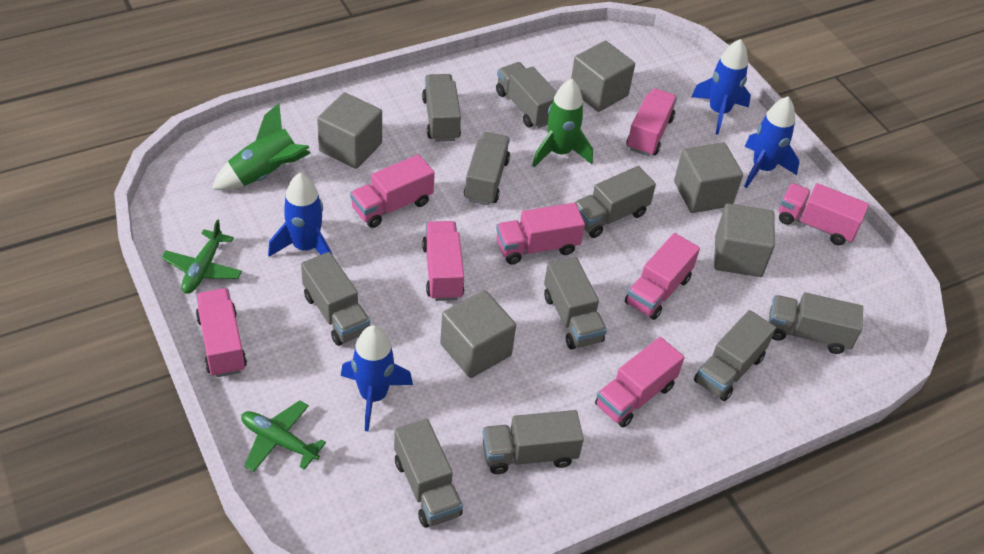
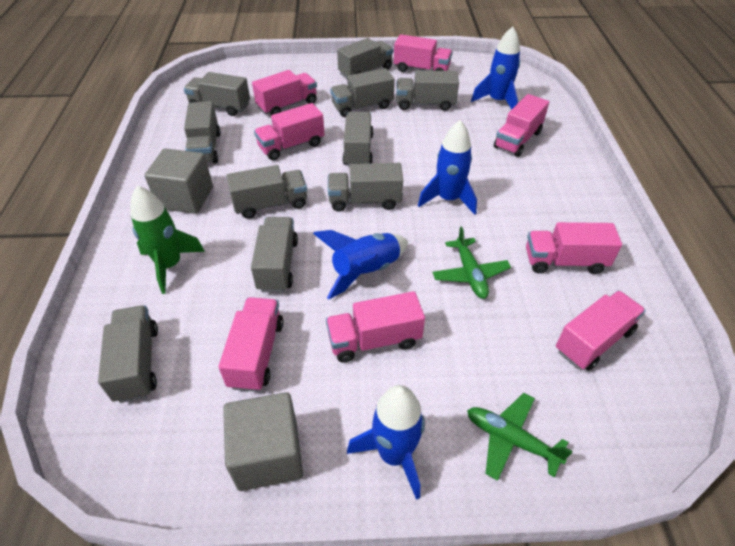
green rocket: 2 -> 1
grey cube: 5 -> 2

